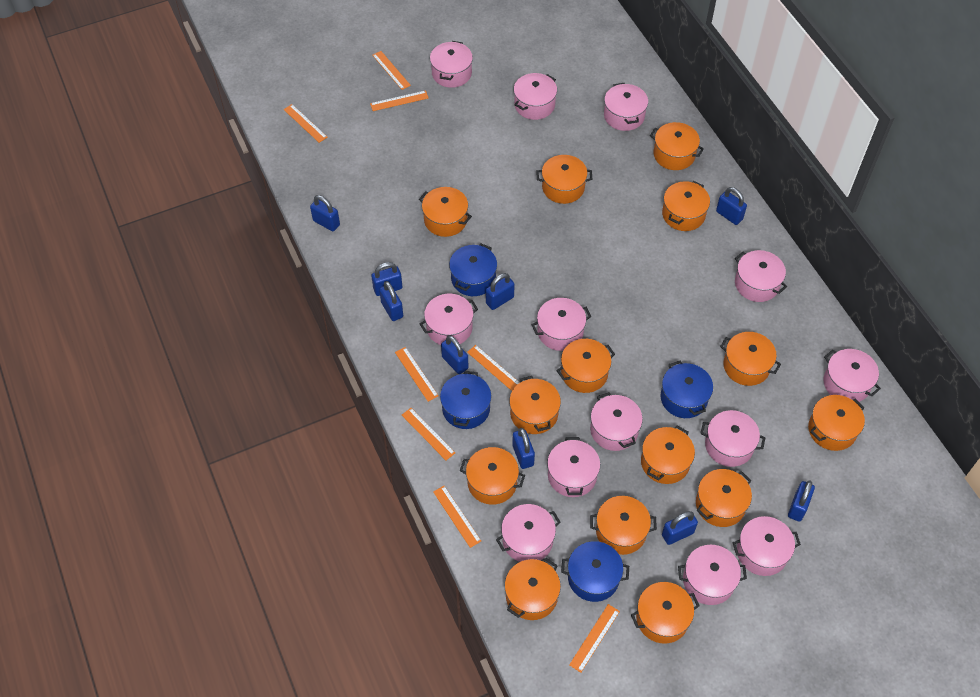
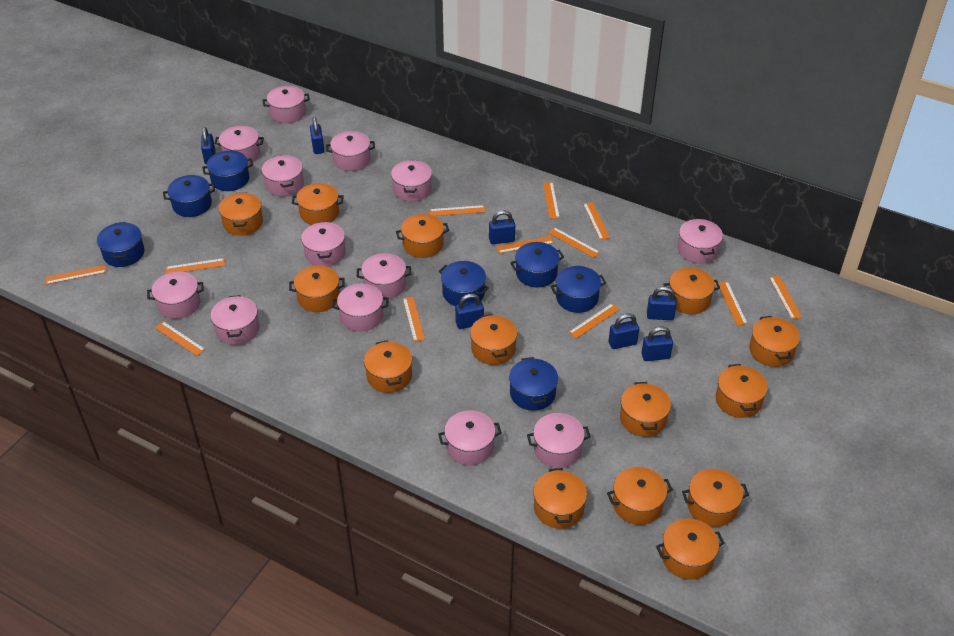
blue padlock: 9 -> 7
blue pot: 4 -> 7
orange ruler: 8 -> 12

